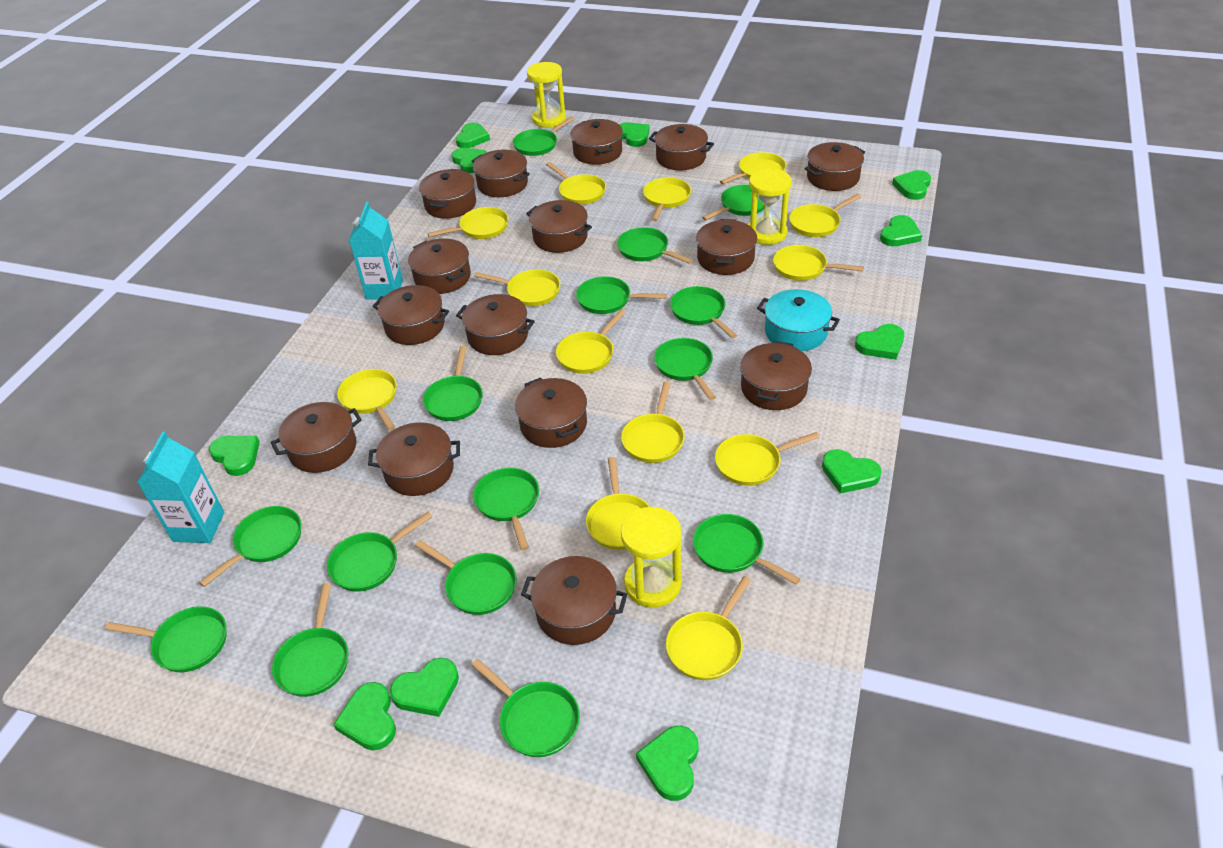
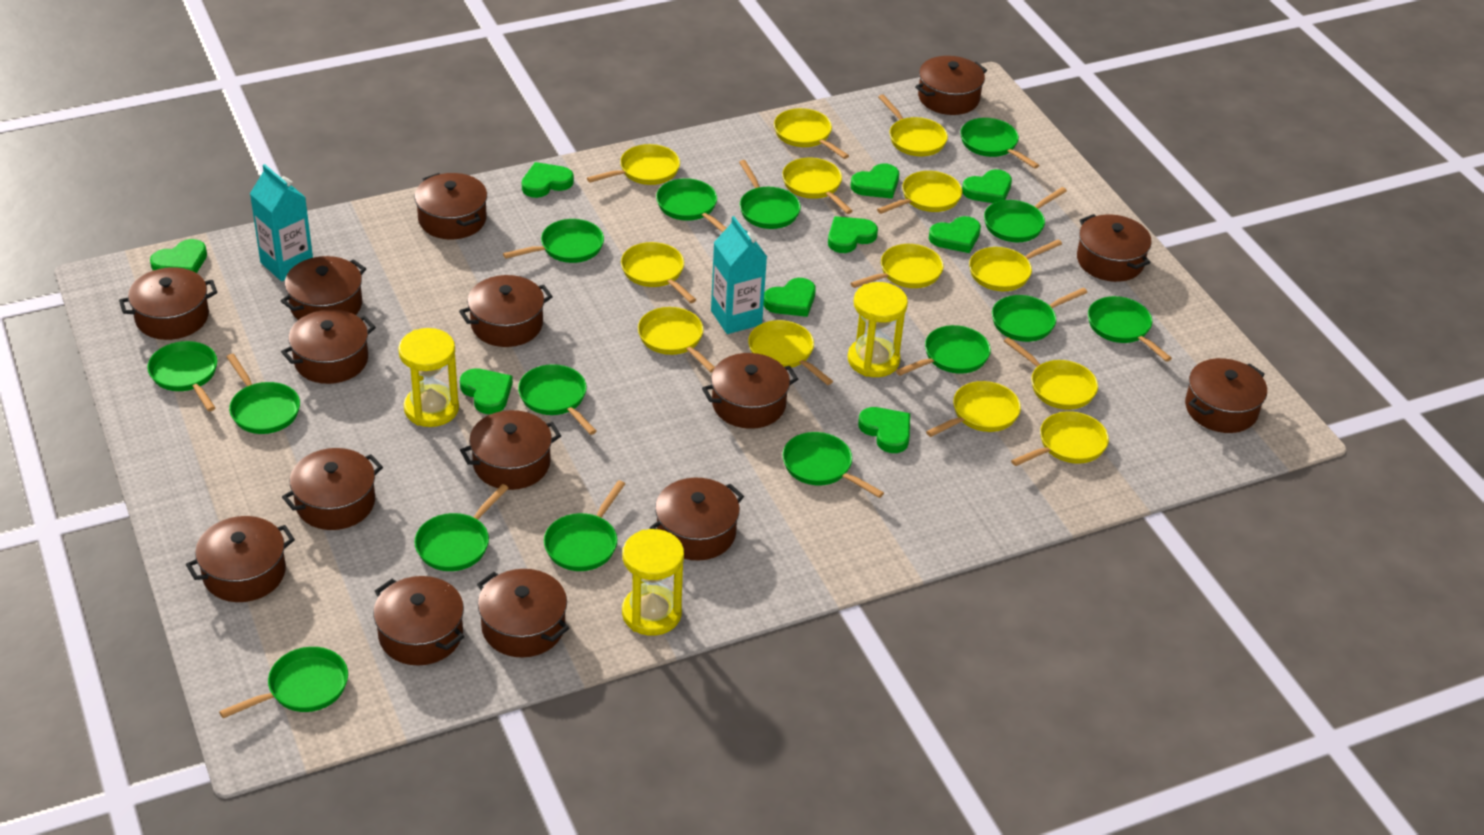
green heart: 11 -> 9
turquoise pot: 1 -> 0

